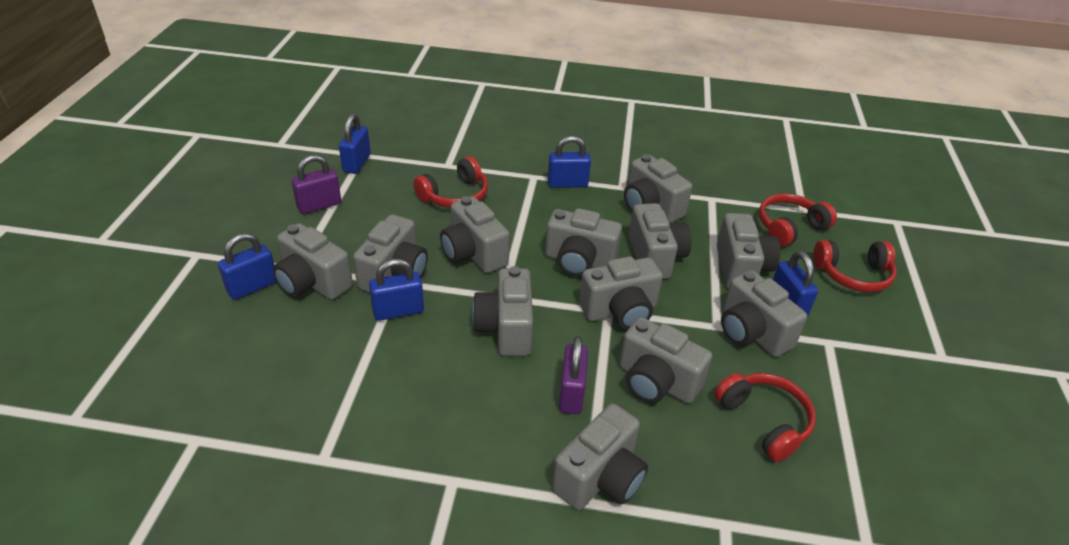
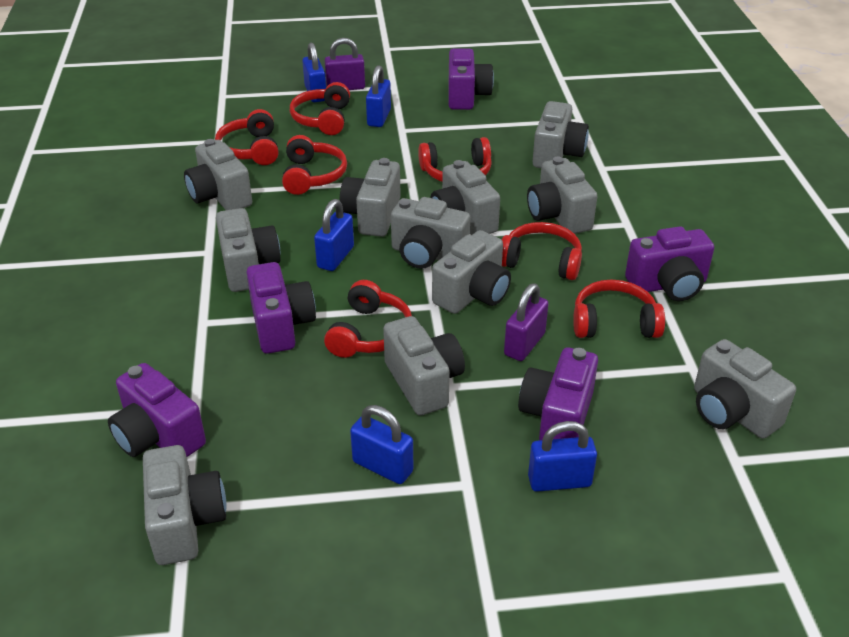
grey camera: 12 -> 11
purple camera: 0 -> 5
red headphones: 4 -> 7

